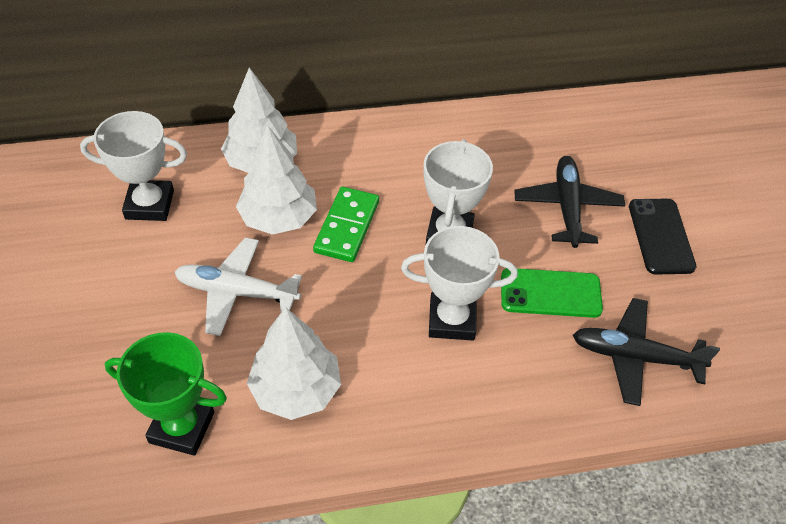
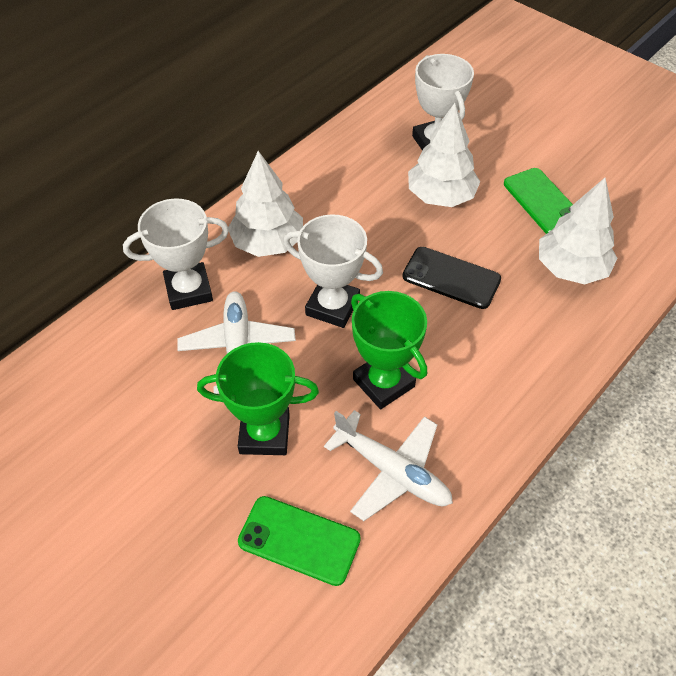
black plane: 2 -> 0
green domino: 1 -> 0
green phone: 1 -> 2
green trophy: 1 -> 2
white plane: 1 -> 2

